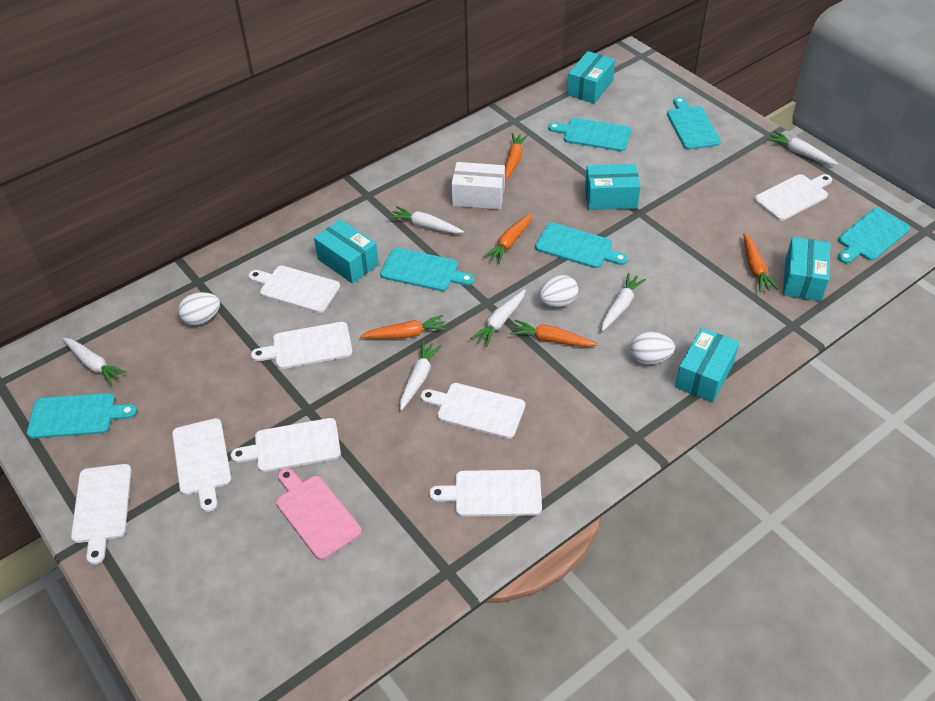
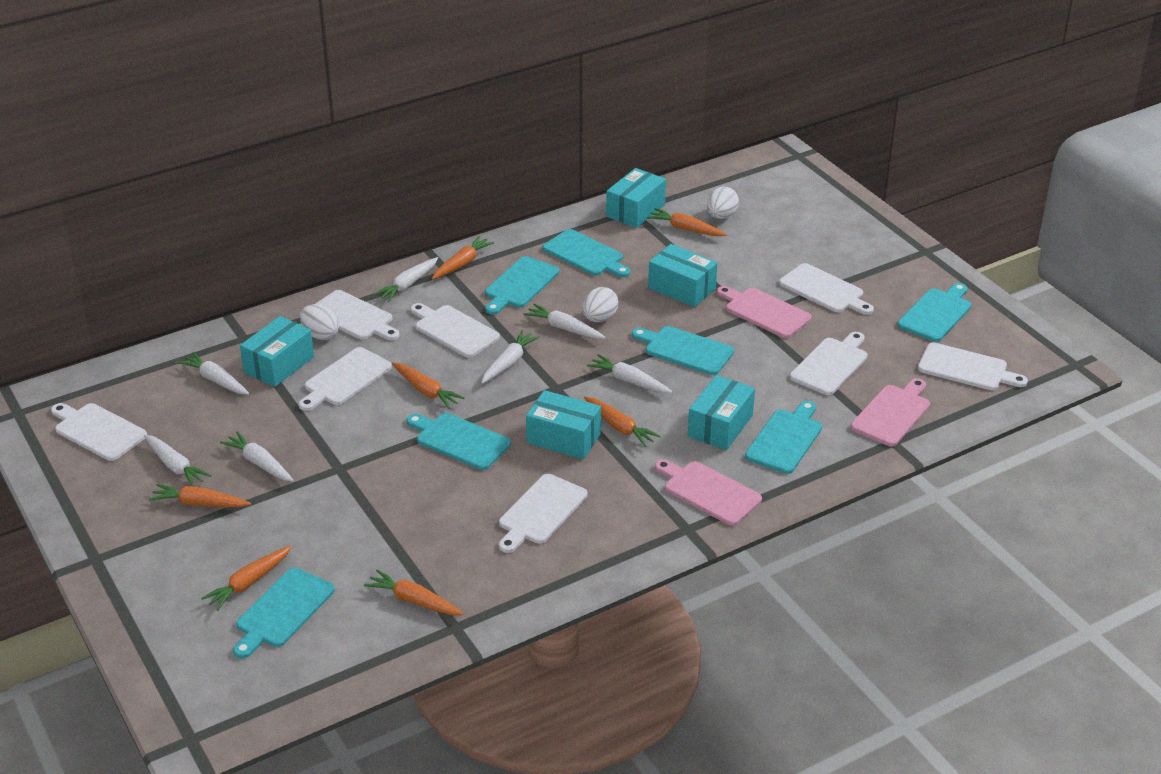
orange carrot: 5 -> 7
pink cutting board: 1 -> 3
turquoise cutting board: 6 -> 7
white box: 1 -> 0
white carrot: 6 -> 7

